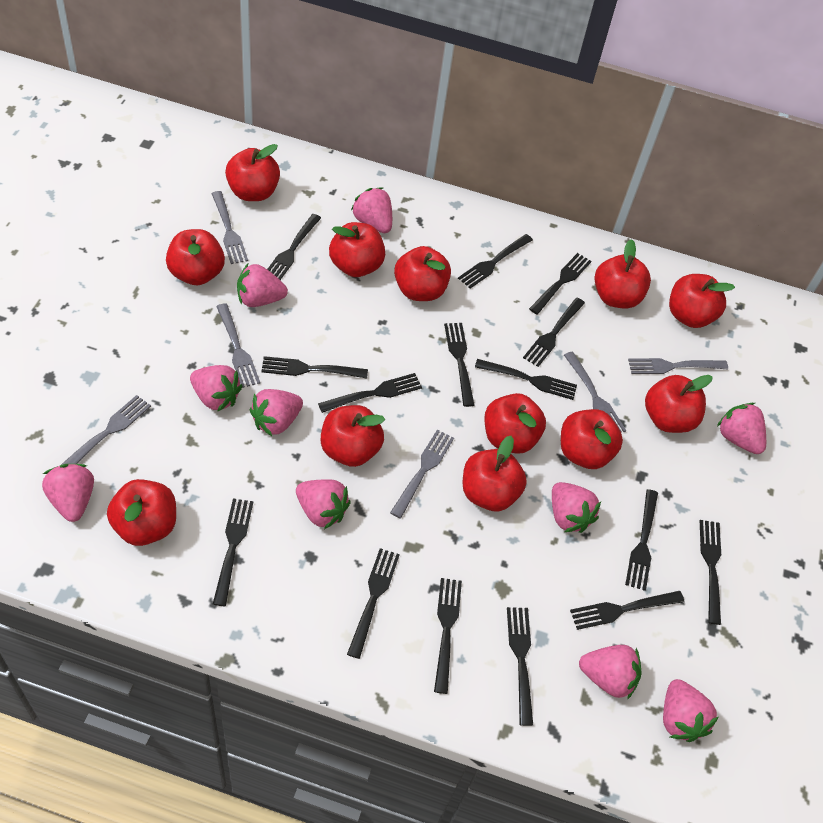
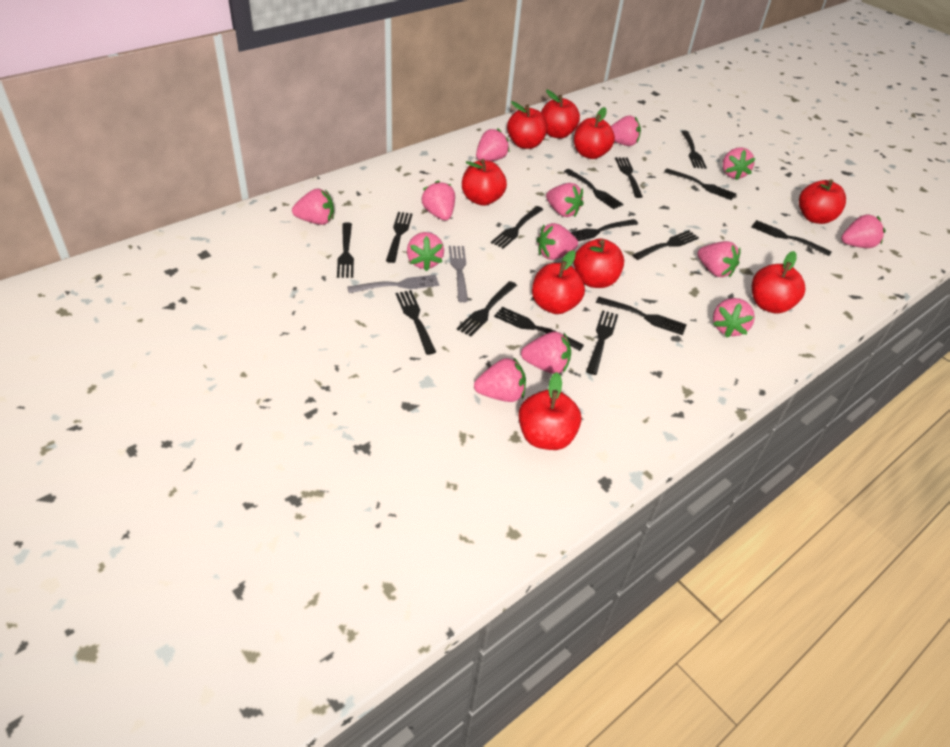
grey fork: 6 -> 2
pink strawberry: 10 -> 13
red apple: 12 -> 9

